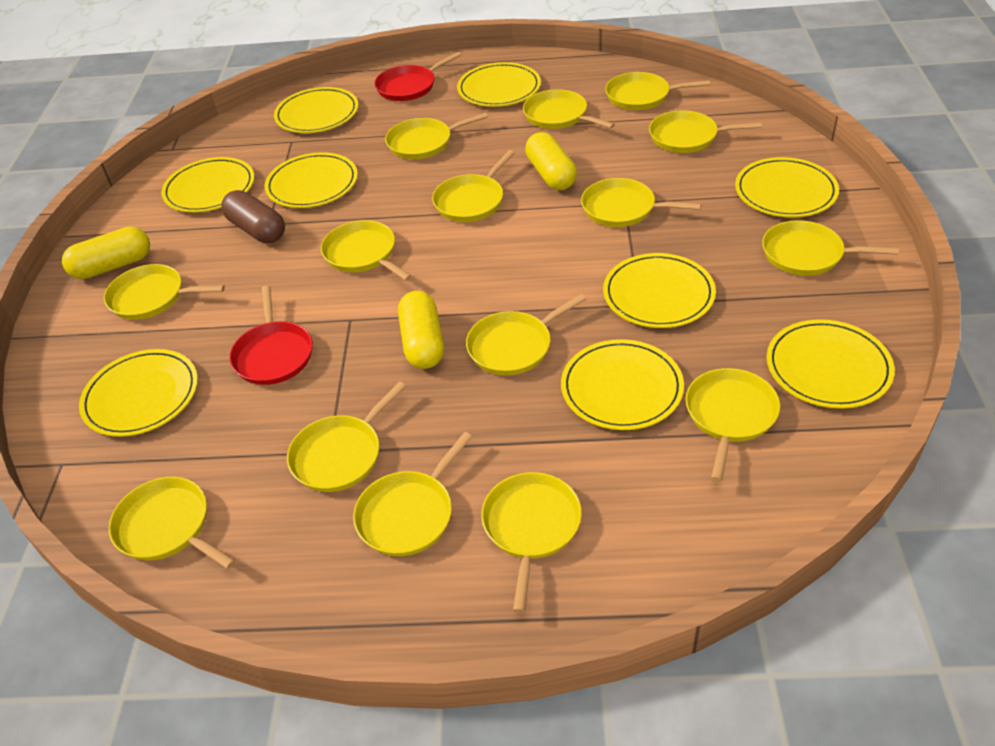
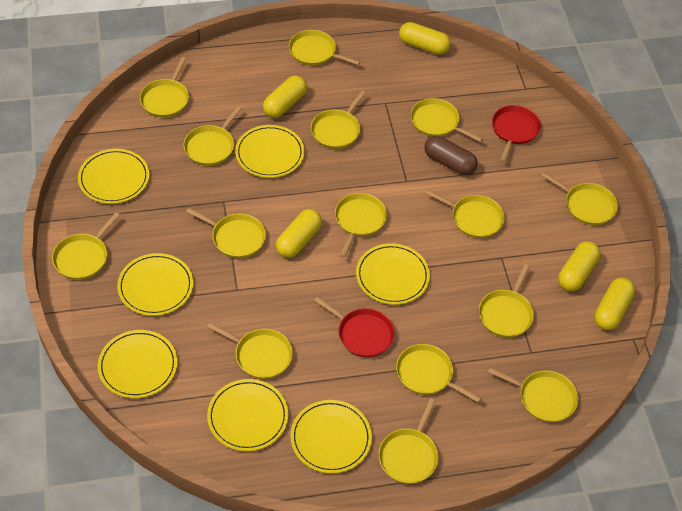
yellow capsule: 3 -> 5
yellow plate: 9 -> 7

